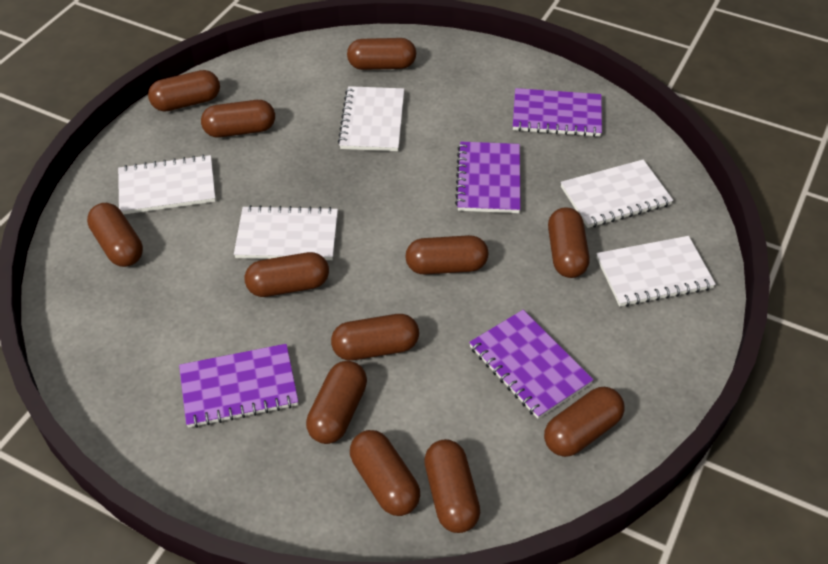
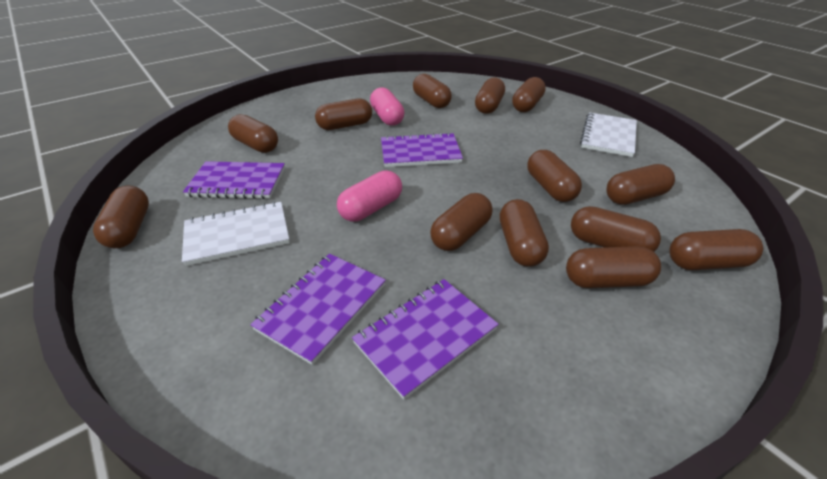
brown capsule: 12 -> 13
pink capsule: 0 -> 2
white notebook: 5 -> 2

